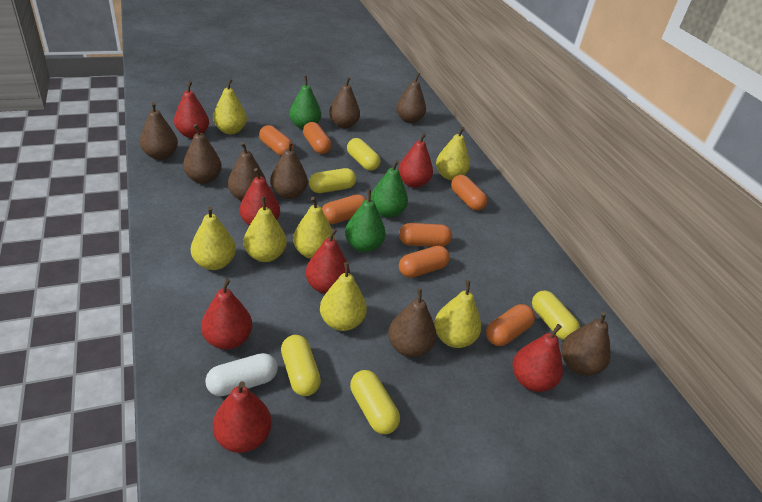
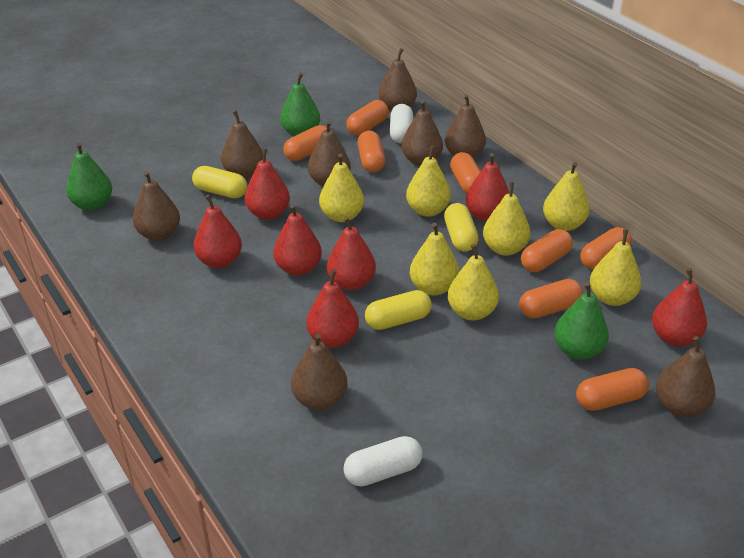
orange capsule: 7 -> 8
white capsule: 1 -> 2
yellow capsule: 5 -> 3

